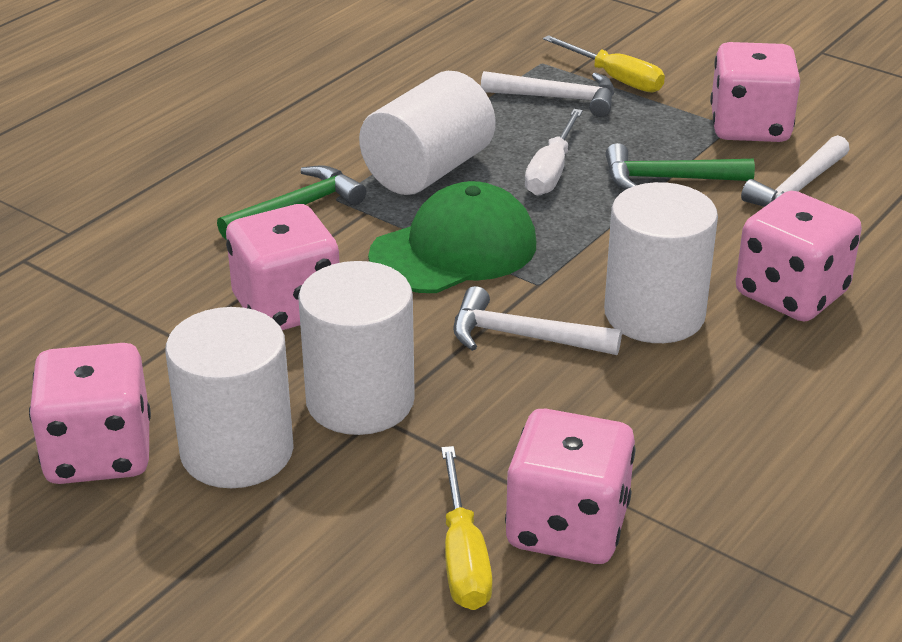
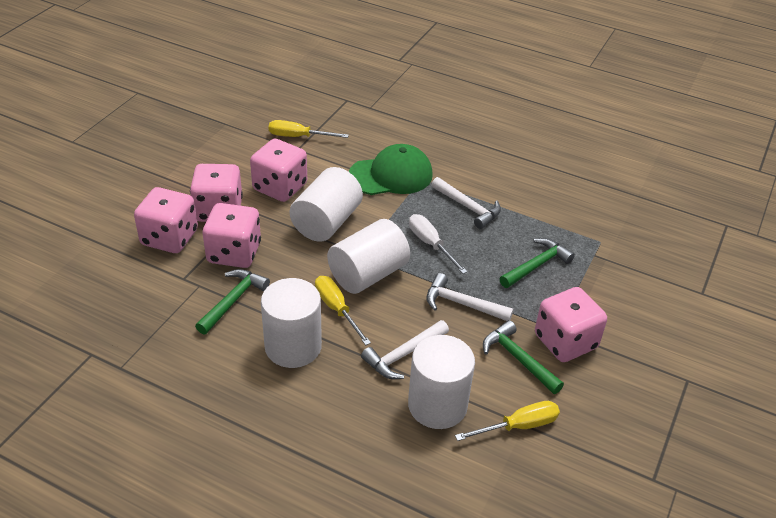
green hammer: 2 -> 3
yellow screwdriver: 2 -> 3

